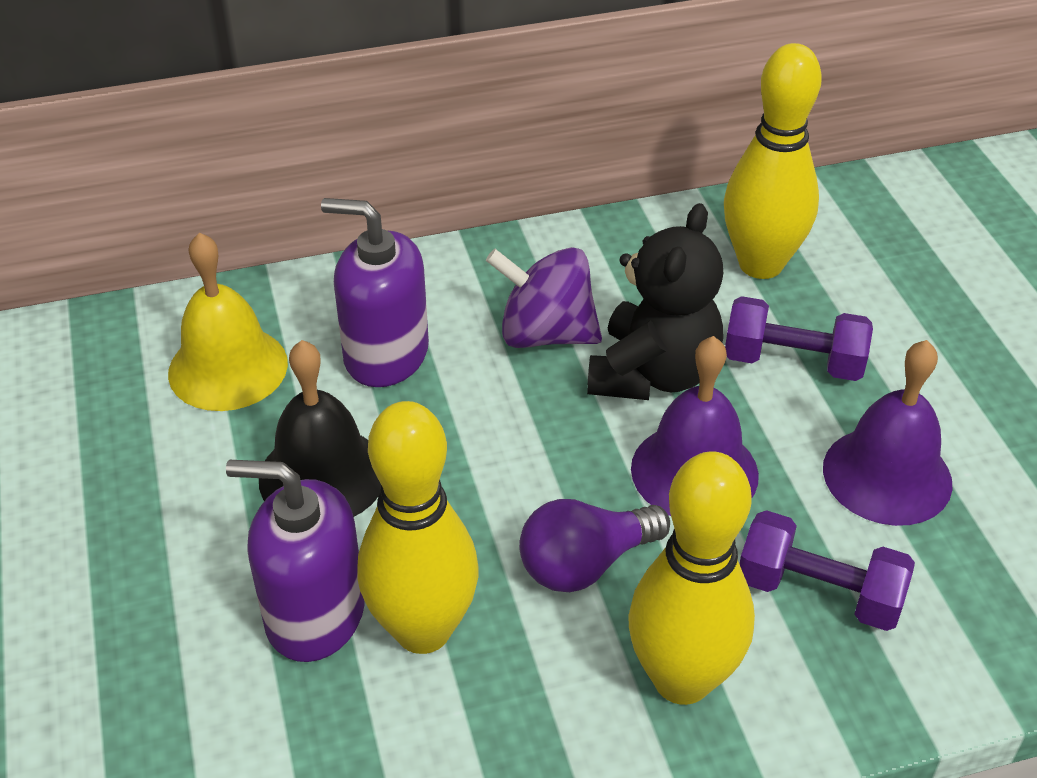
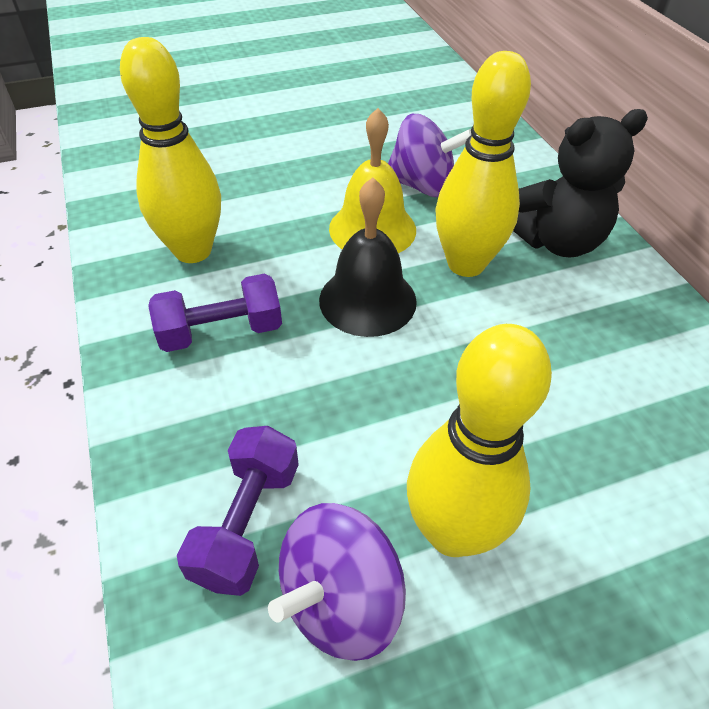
purple bell: 2 -> 0
purple light bulb: 1 -> 0
purple soap dispenser: 2 -> 0
purple spinning top: 1 -> 2

